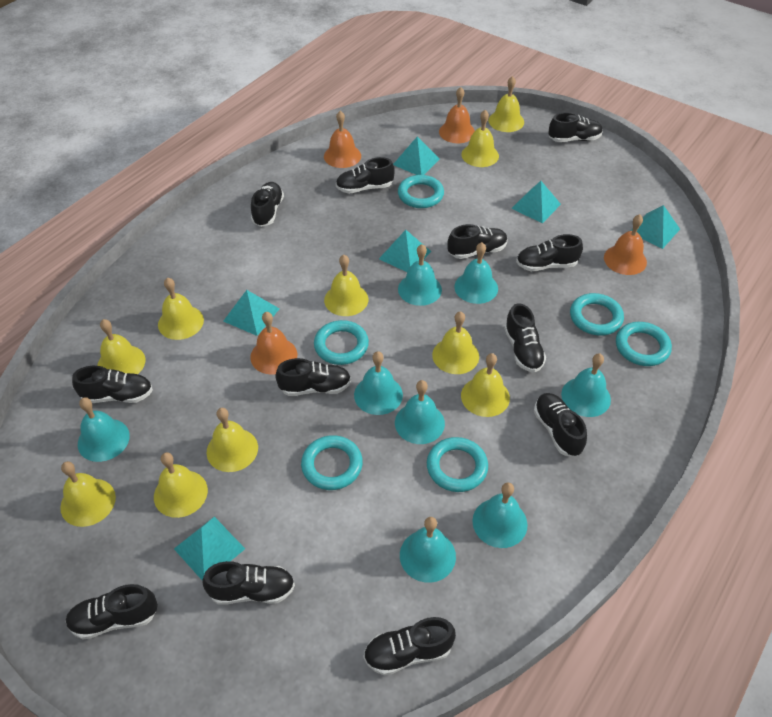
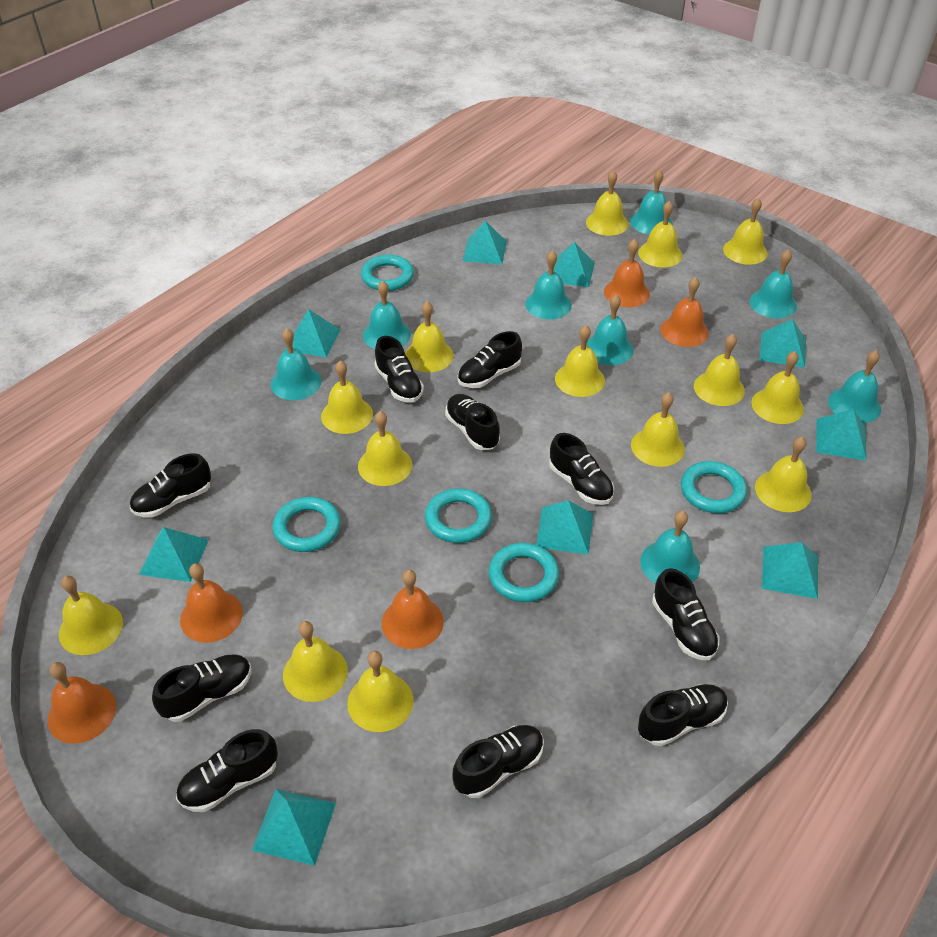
black shoe: 12 -> 10
orange bell: 4 -> 5
turquoise pyramid: 6 -> 9
turquoise ring: 6 -> 5
yellow bell: 10 -> 14

